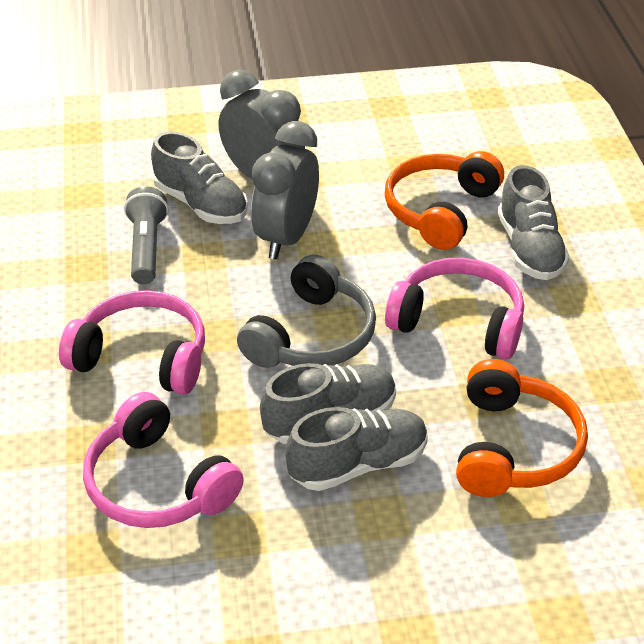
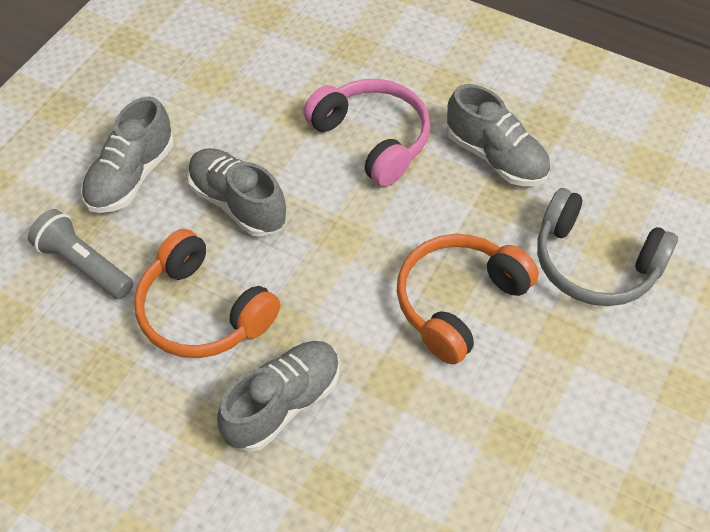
grey clock: 2 -> 0
pink headphones: 3 -> 1

